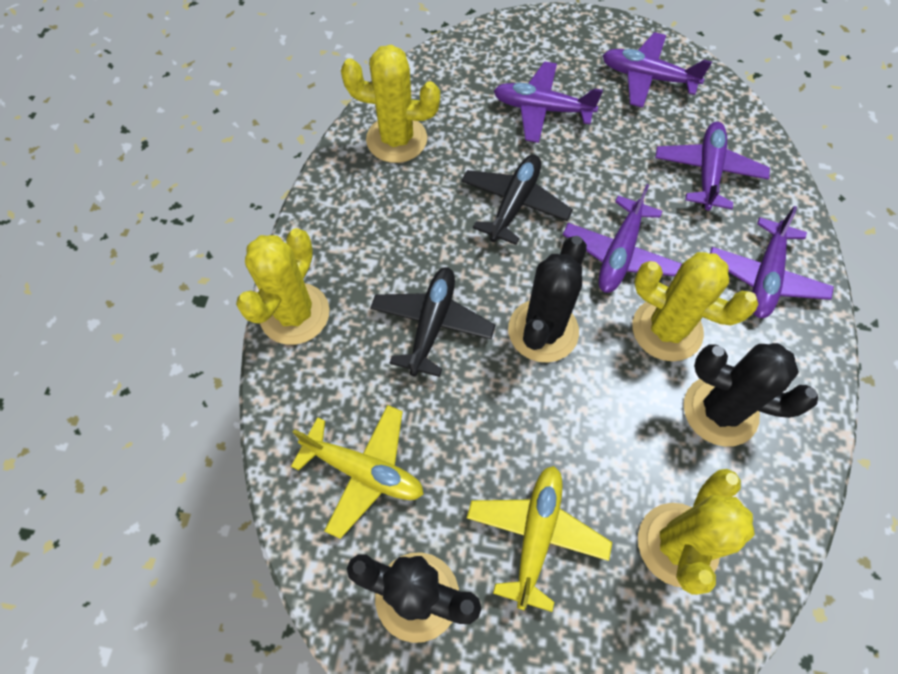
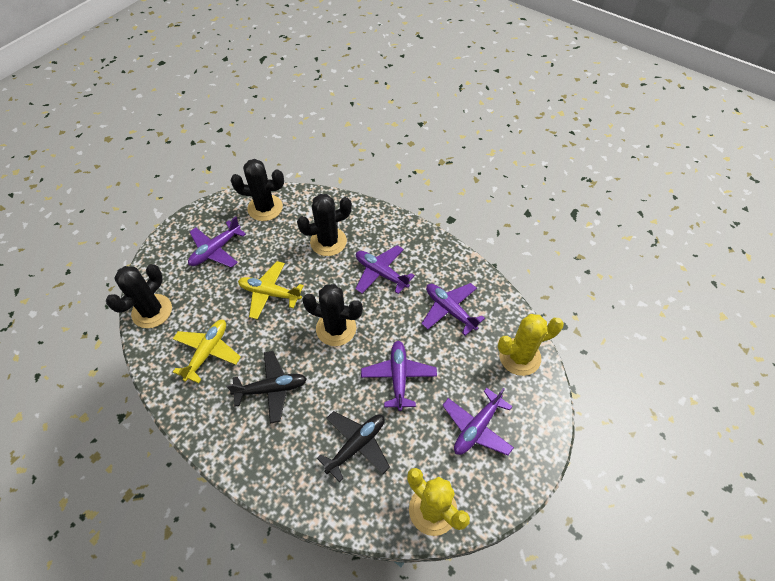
black cactus: 3 -> 4
yellow cactus: 4 -> 2

